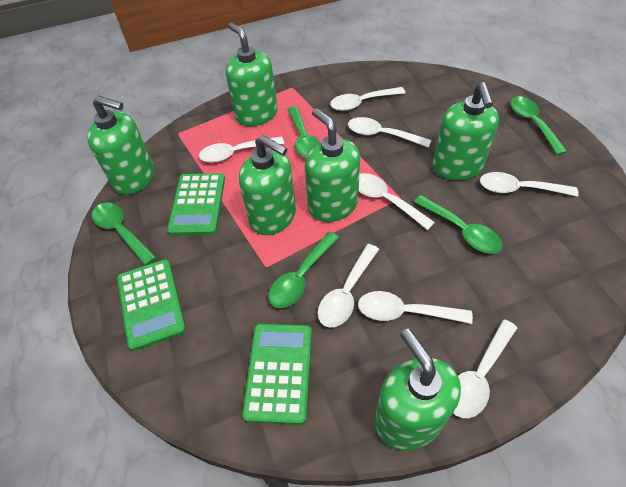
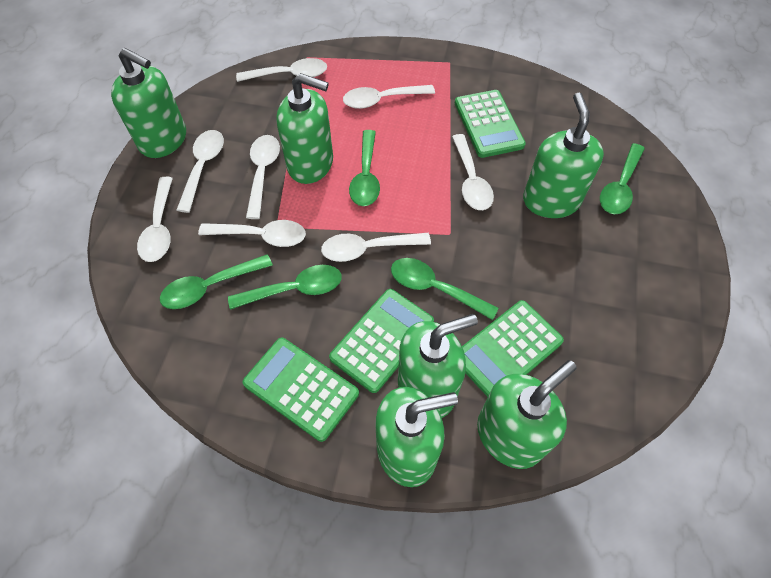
green calculator: 3 -> 4

